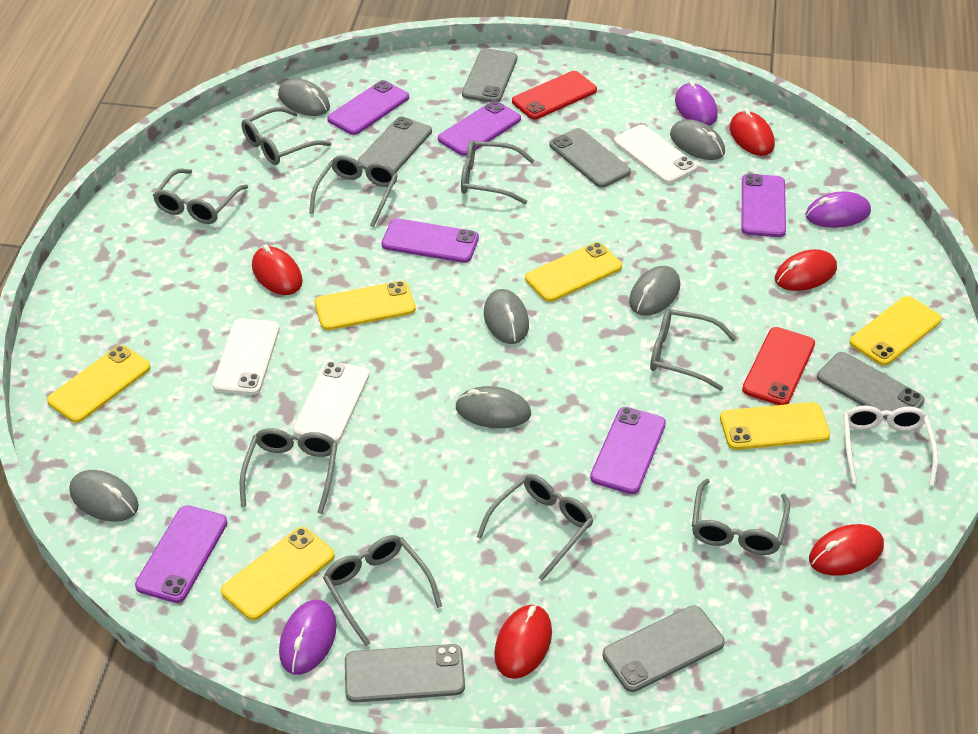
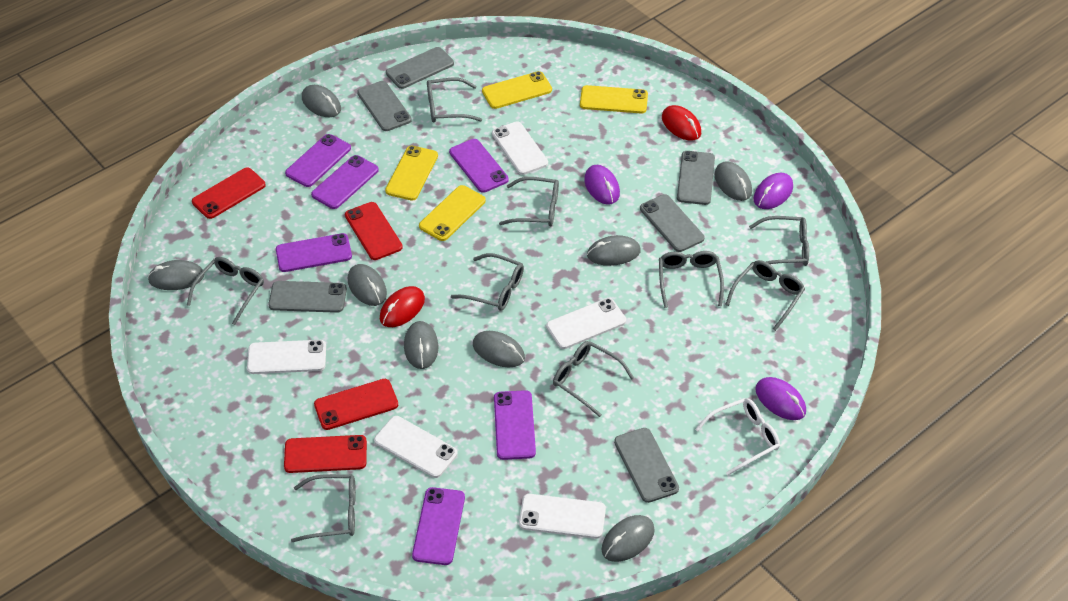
grey mouse: 6 -> 8
red mouse: 5 -> 2
red phone: 2 -> 4
white phone: 3 -> 5
yellow phone: 6 -> 4

